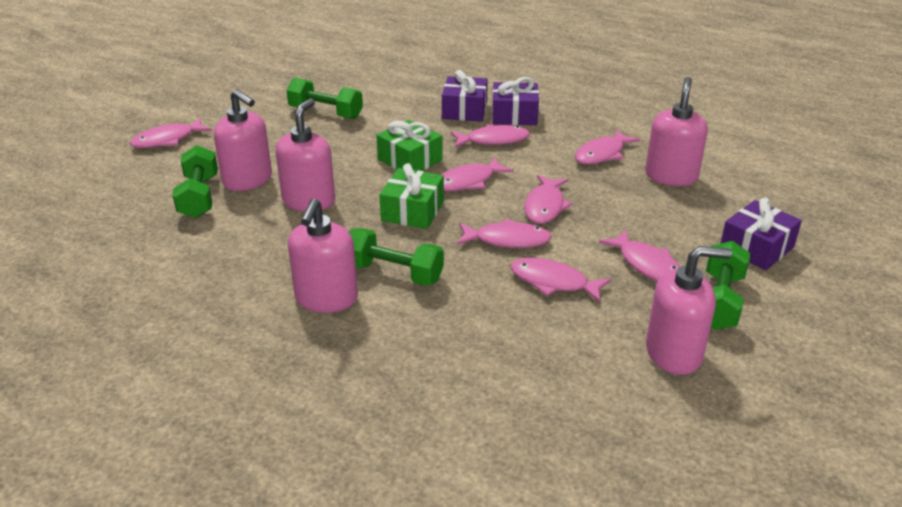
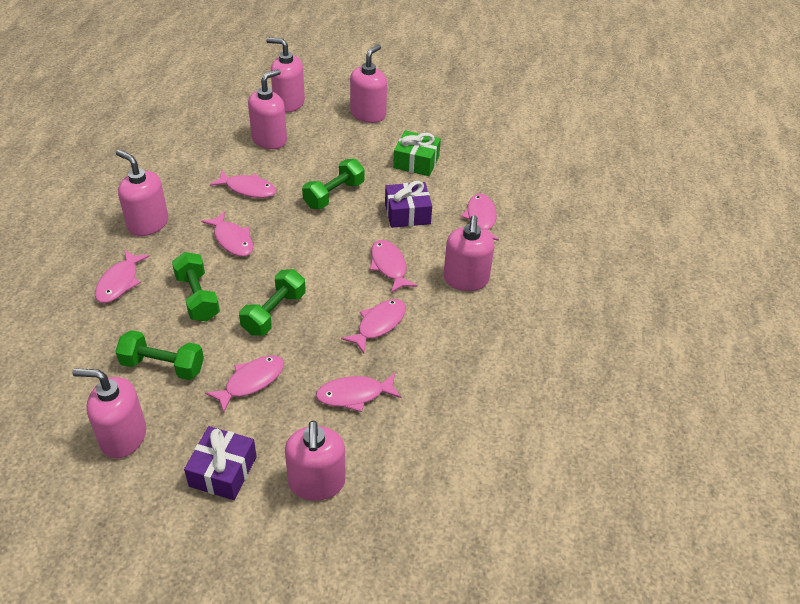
green gift: 2 -> 1
pink soap dispenser: 5 -> 7
purple gift: 3 -> 2

